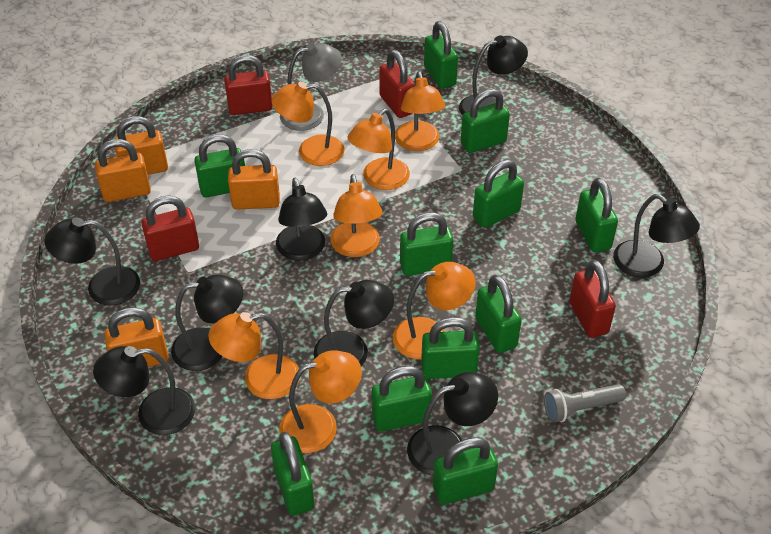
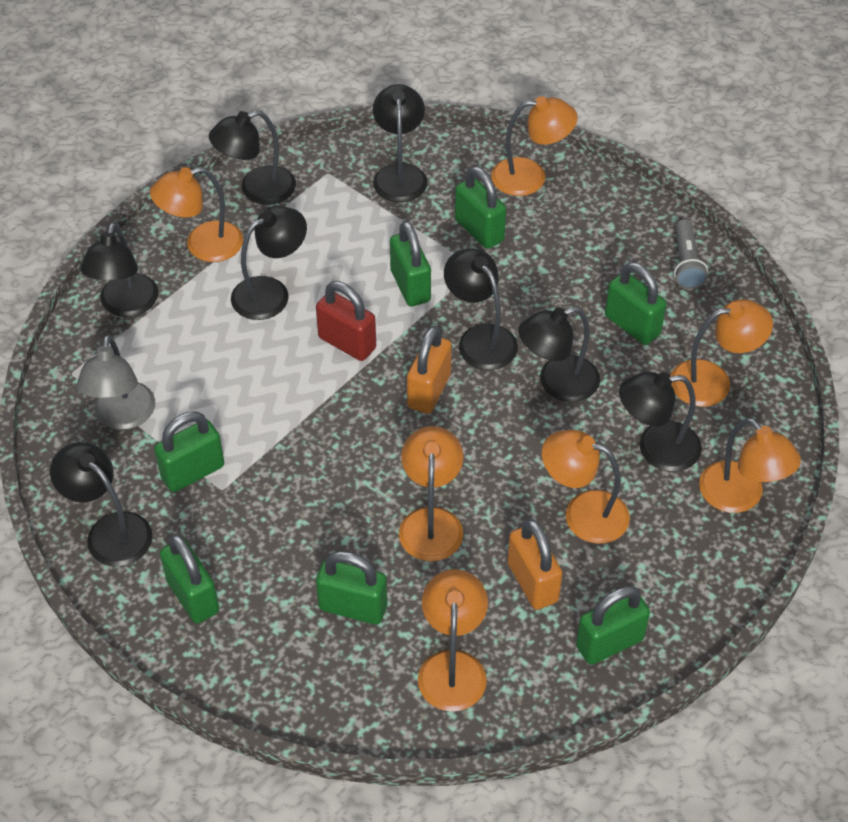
green padlock: 11 -> 7
orange padlock: 4 -> 2
red padlock: 4 -> 1

